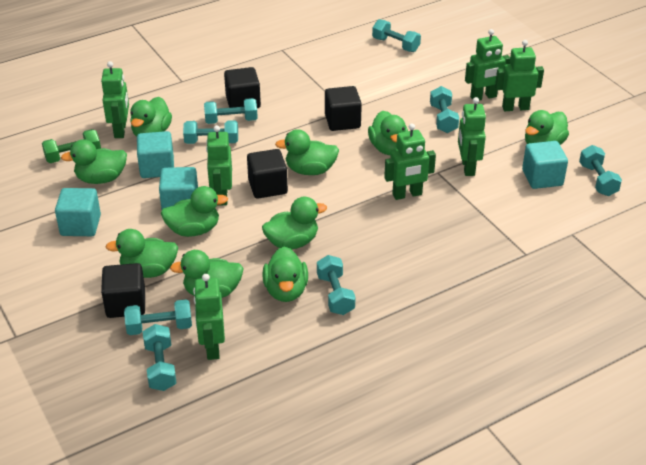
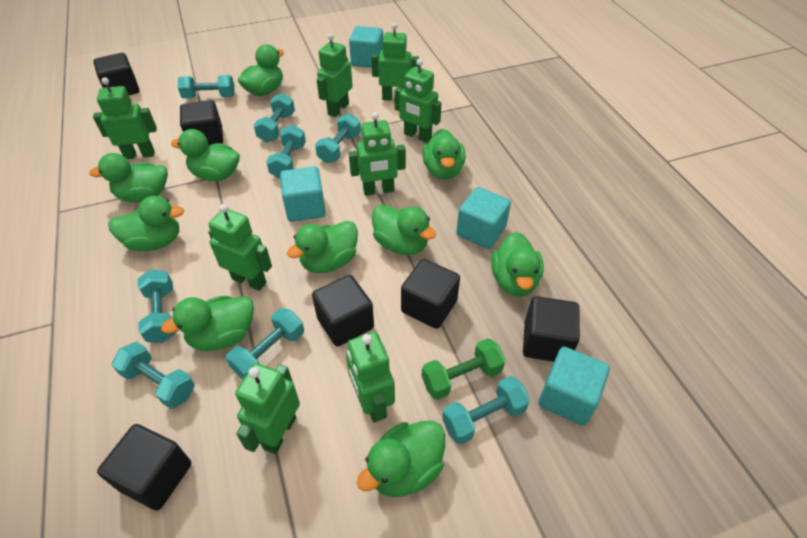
black cube: 4 -> 6
green robot: 7 -> 8

